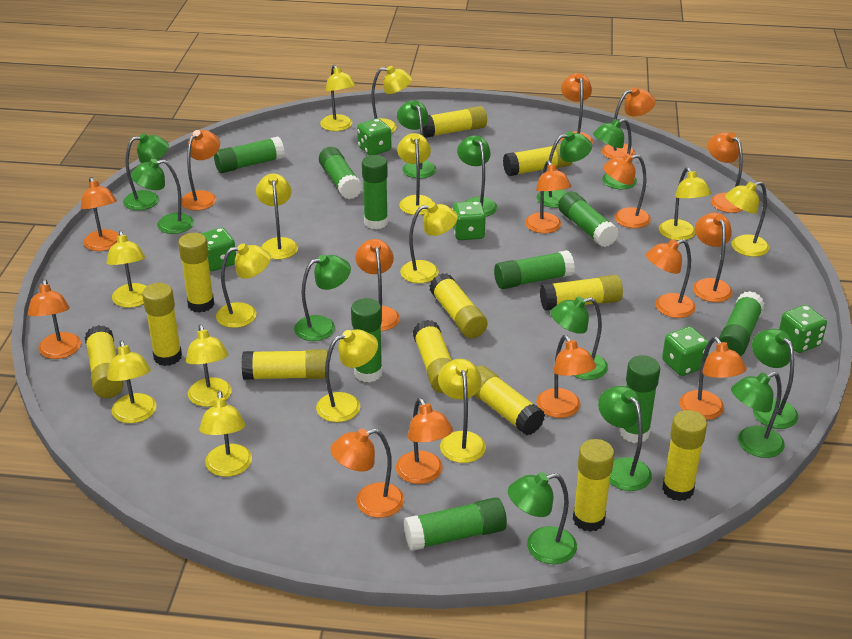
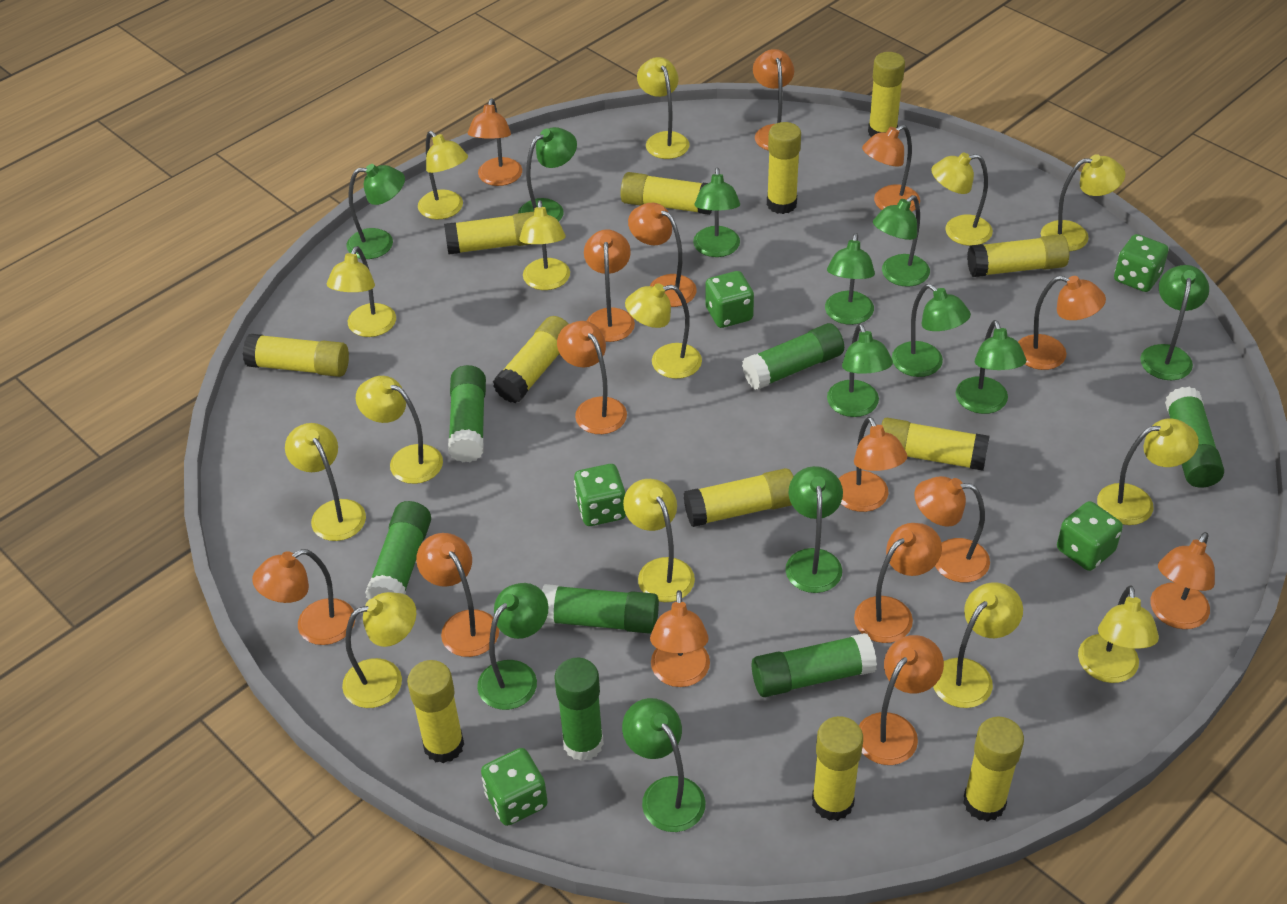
green glue stick: 9 -> 7

